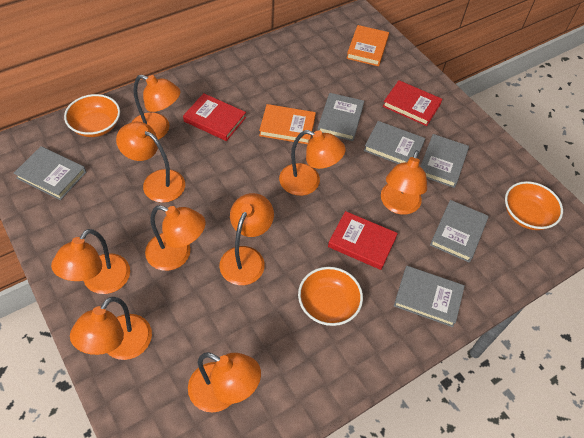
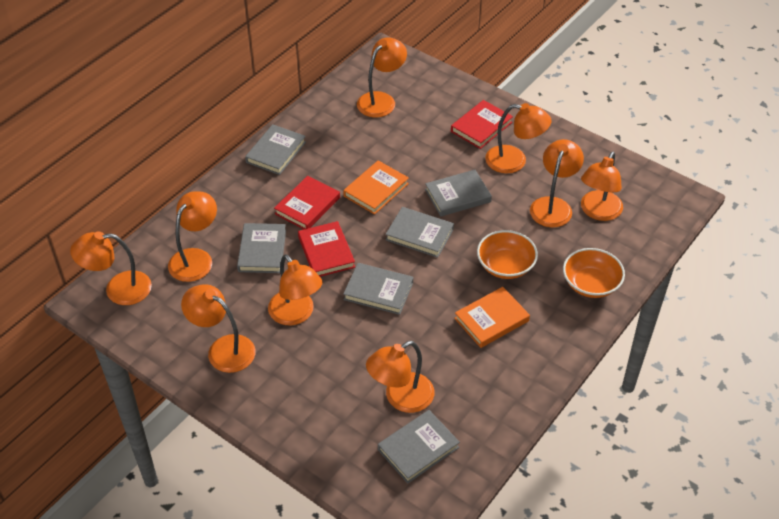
orange bowl: 3 -> 2

